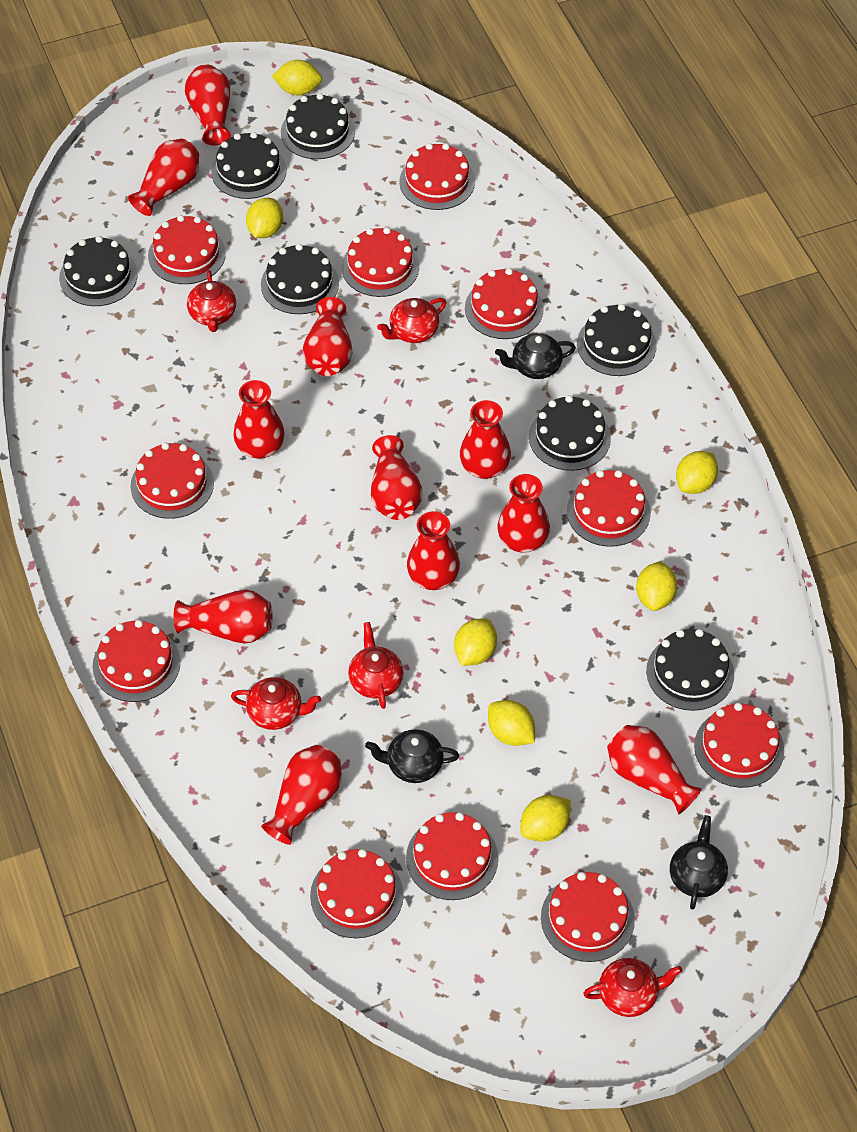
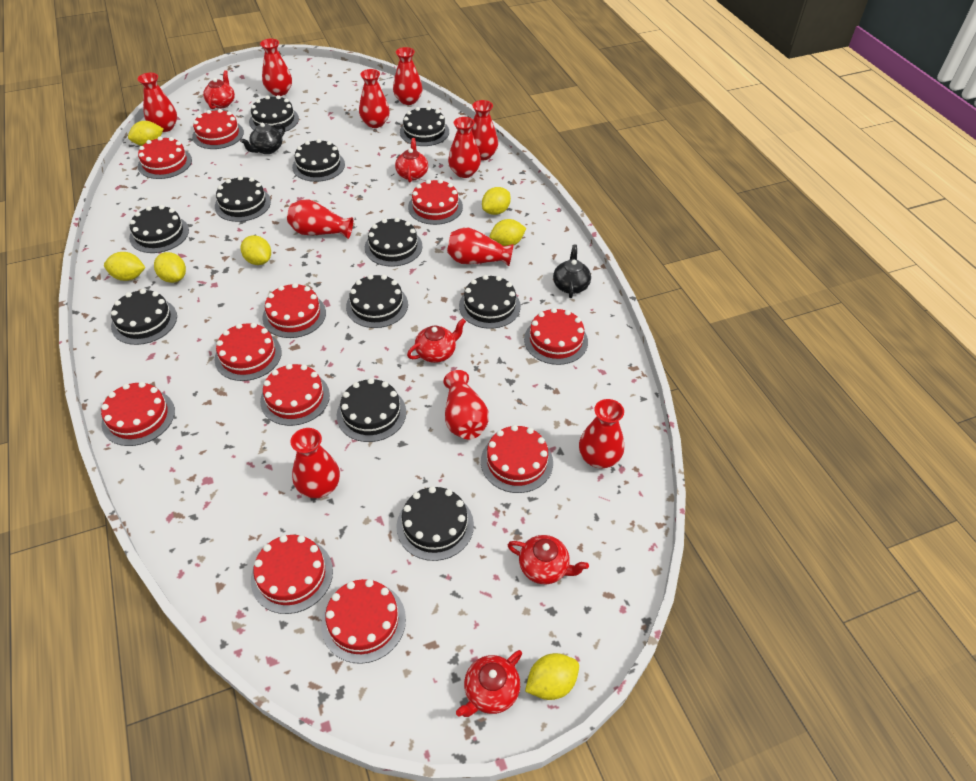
black cake: 7 -> 11
black teapot: 3 -> 2

